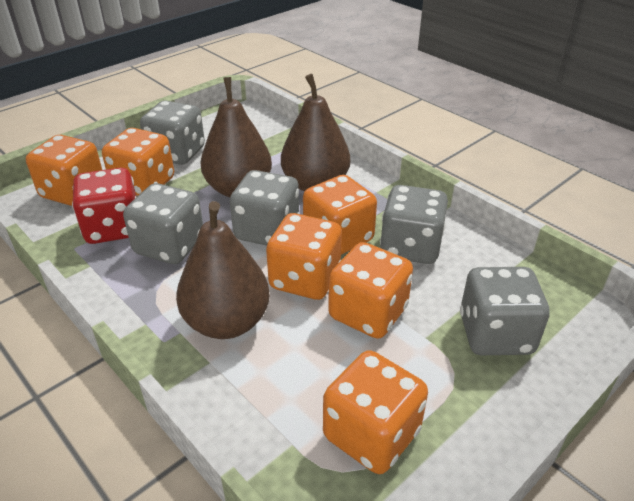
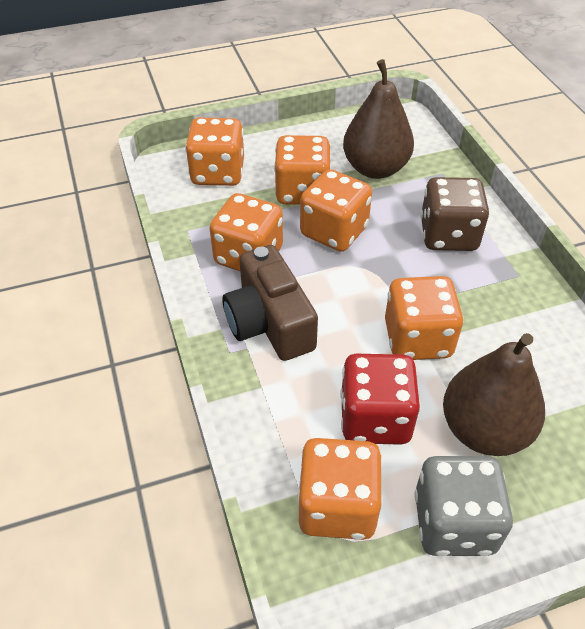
brown camera: 0 -> 1
brown dice: 0 -> 1
brown pear: 3 -> 2
grey dice: 5 -> 1

